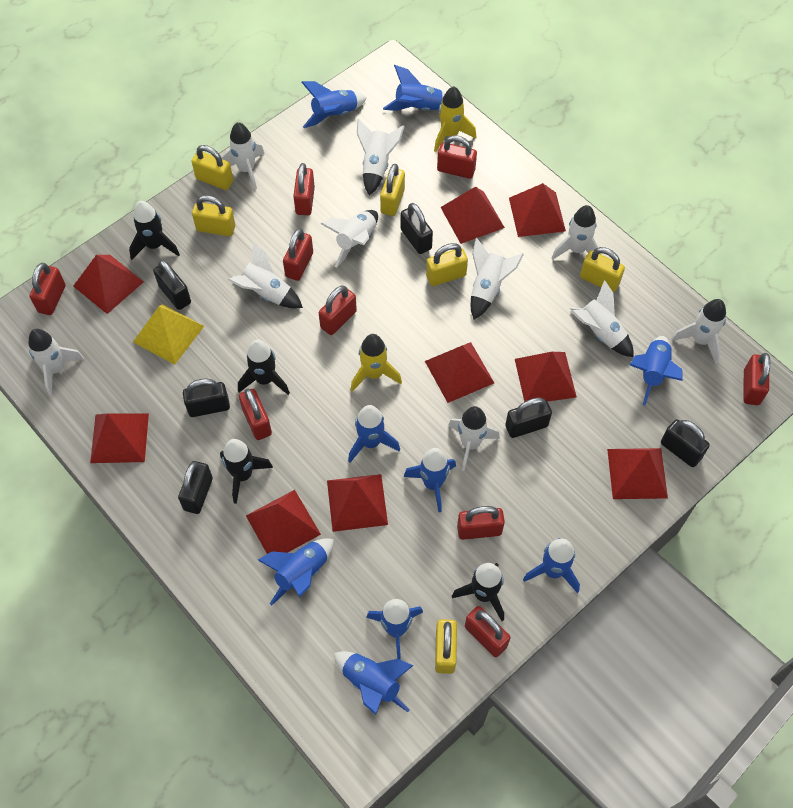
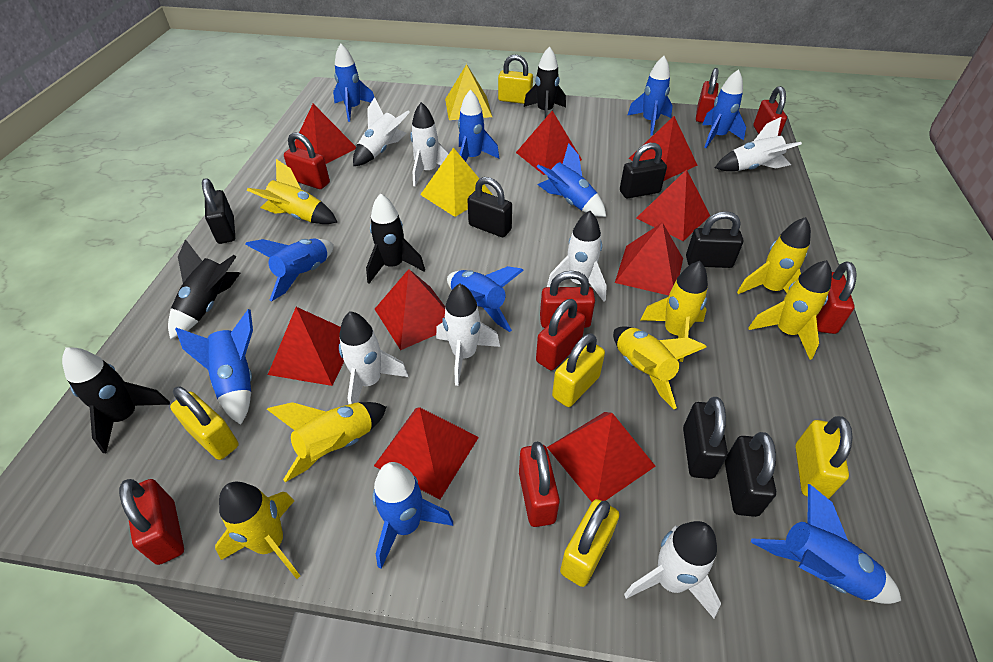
blue rocket: 9 -> 10
red padlock: 9 -> 8
white rocket: 10 -> 7
yellow padlock: 6 -> 5
yellow pyramid: 1 -> 2
yellow rocket: 2 -> 7

